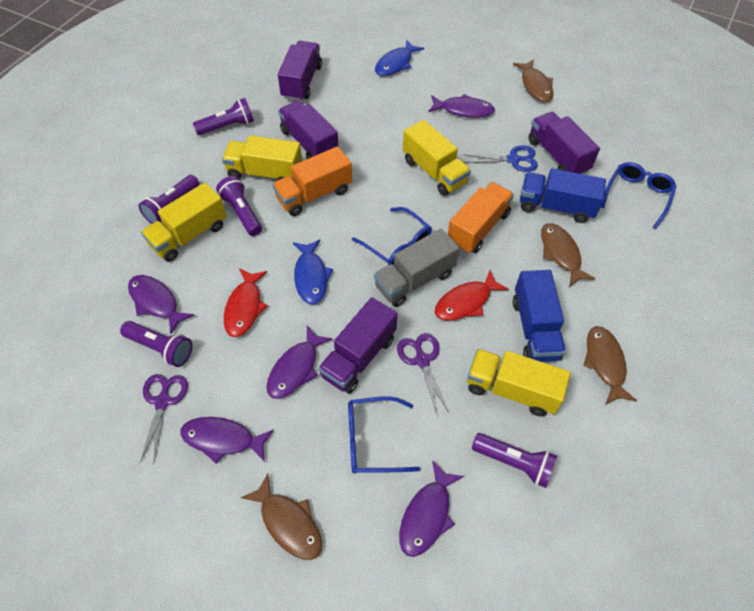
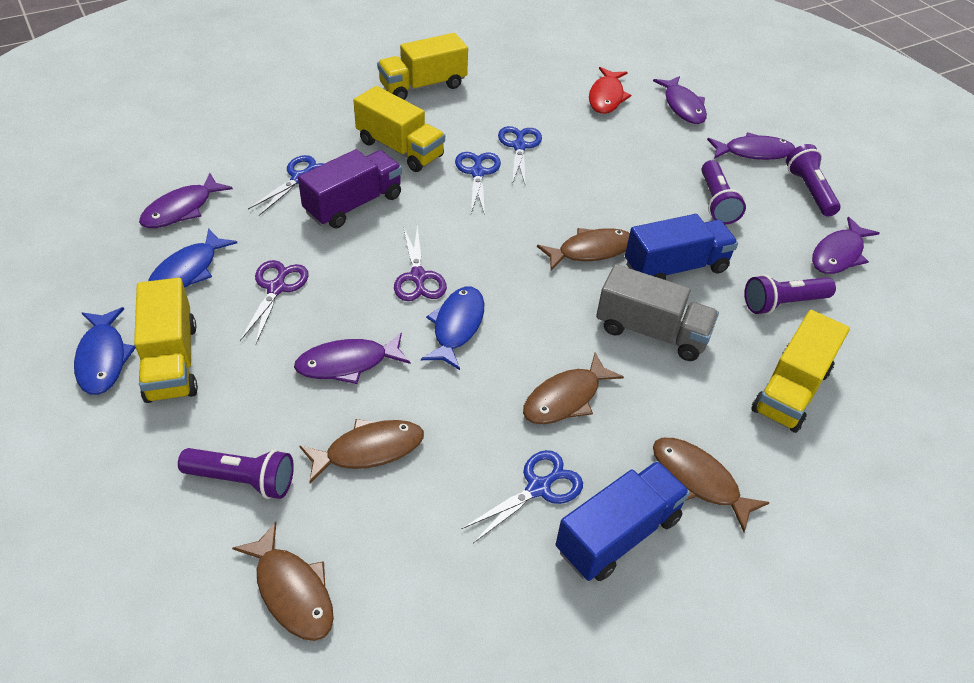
blue fish: 2 -> 3
blue glasses: 3 -> 0
blue scissors: 1 -> 4
brown fish: 4 -> 5
orange truck: 2 -> 0
purple flashlight: 5 -> 4
purple truck: 4 -> 1
red fish: 2 -> 1

